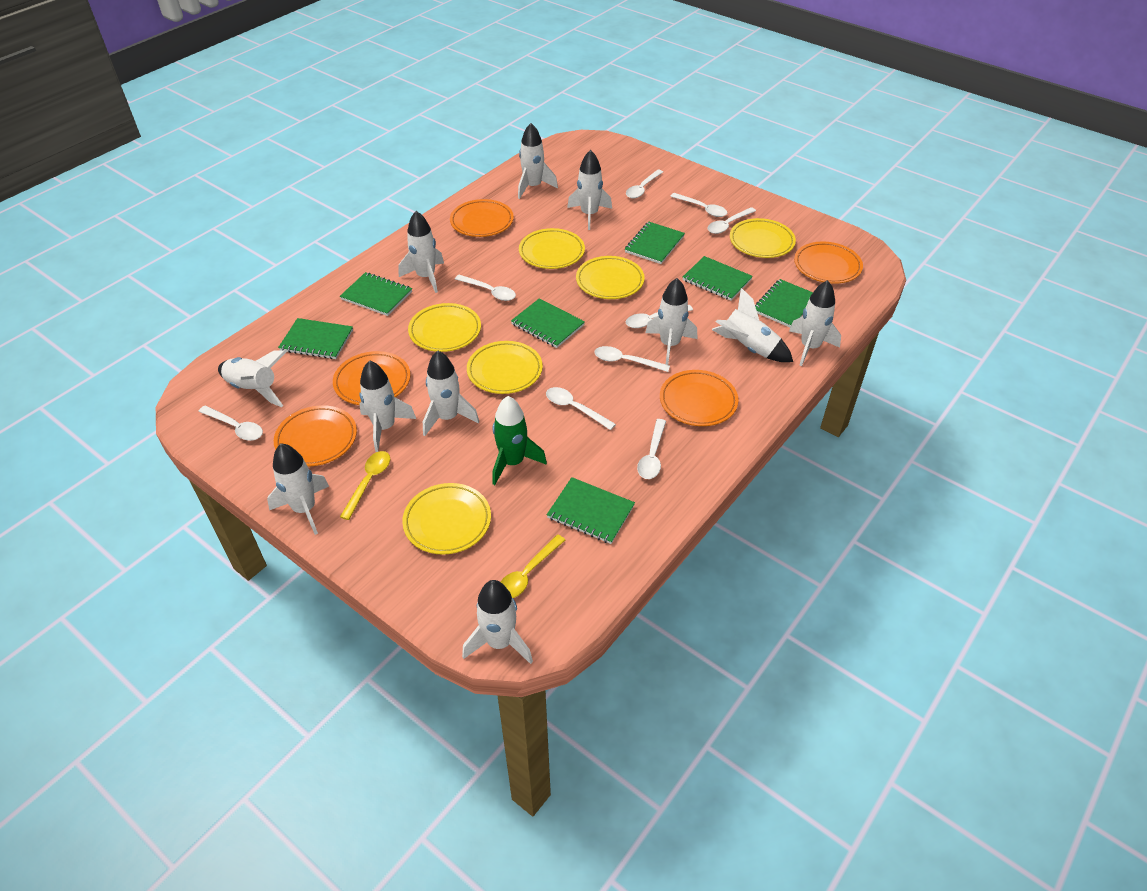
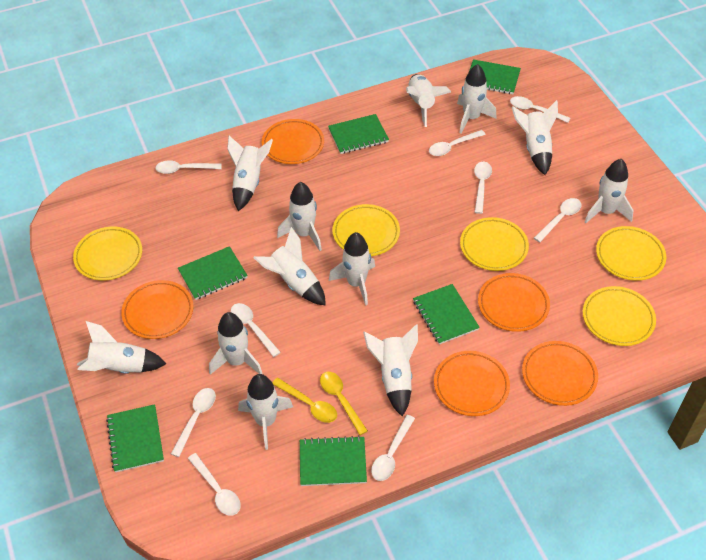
green notebook: 7 -> 6
green rocket: 1 -> 0
white rocket: 11 -> 12
yellow plate: 6 -> 5

